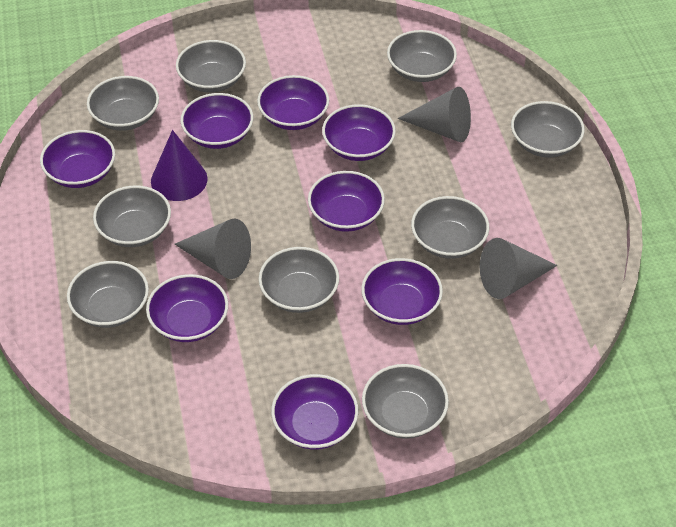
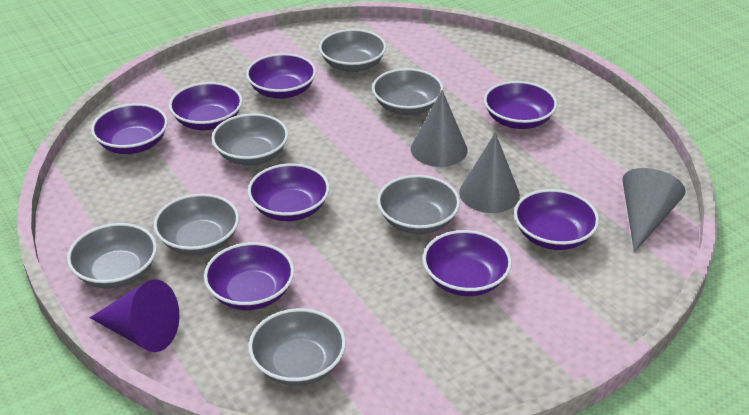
grey bowl: 9 -> 7

